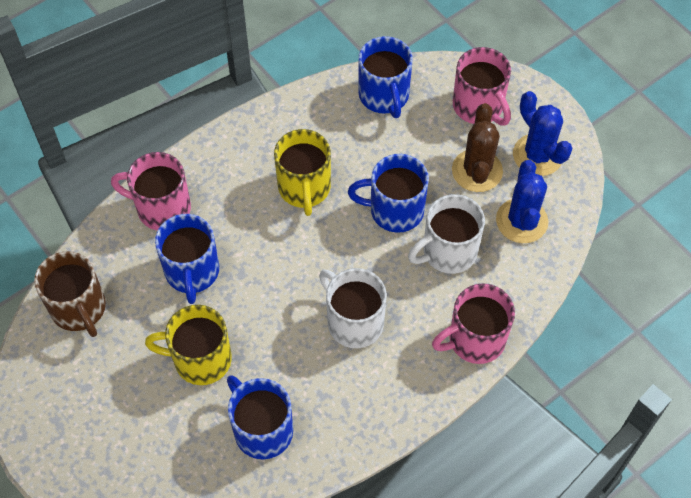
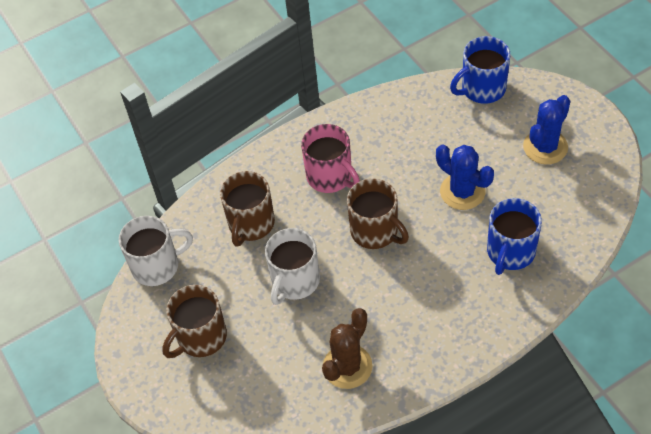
blue mug: 4 -> 2
brown mug: 1 -> 3
pink mug: 3 -> 1
yellow mug: 2 -> 0

